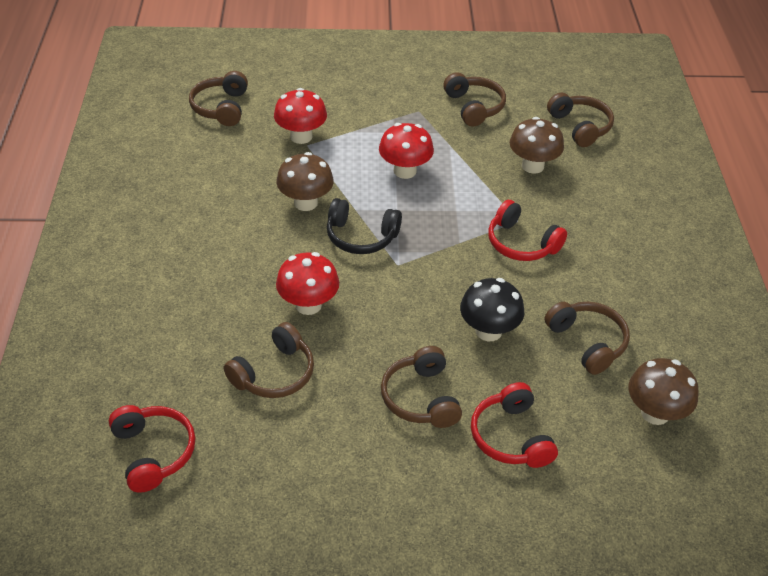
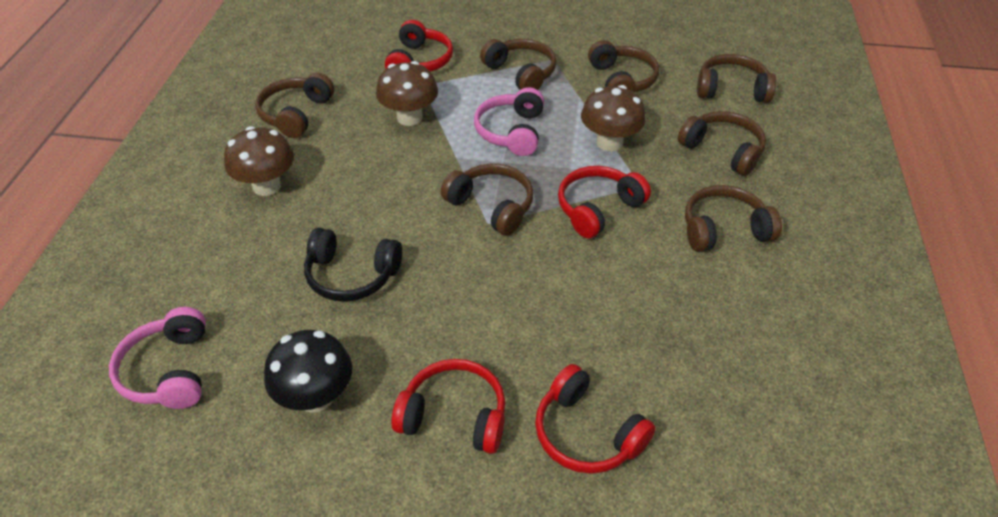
brown headphones: 6 -> 7
pink headphones: 0 -> 2
red headphones: 3 -> 4
red mushroom: 3 -> 0

